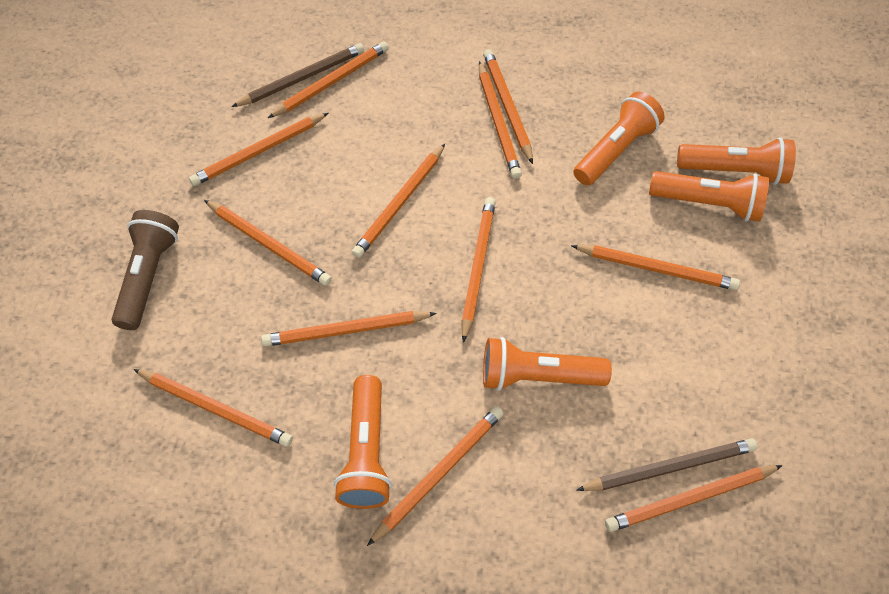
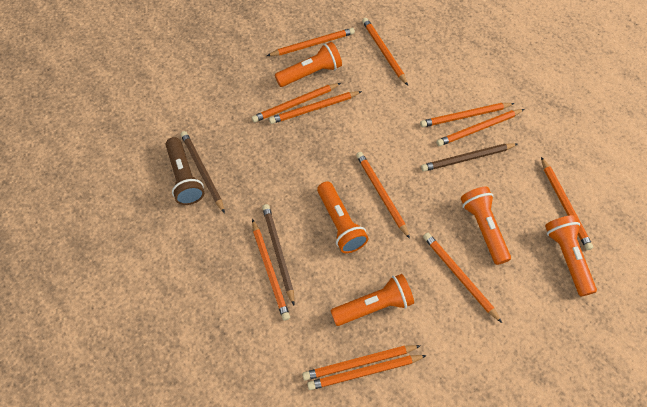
brown pencil: 2 -> 3

